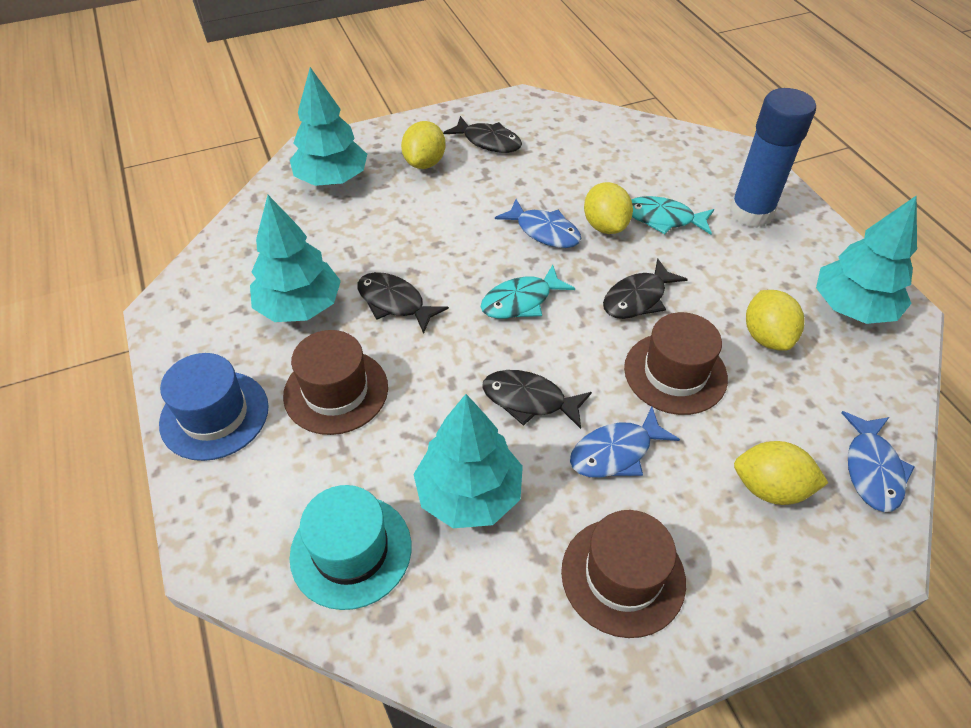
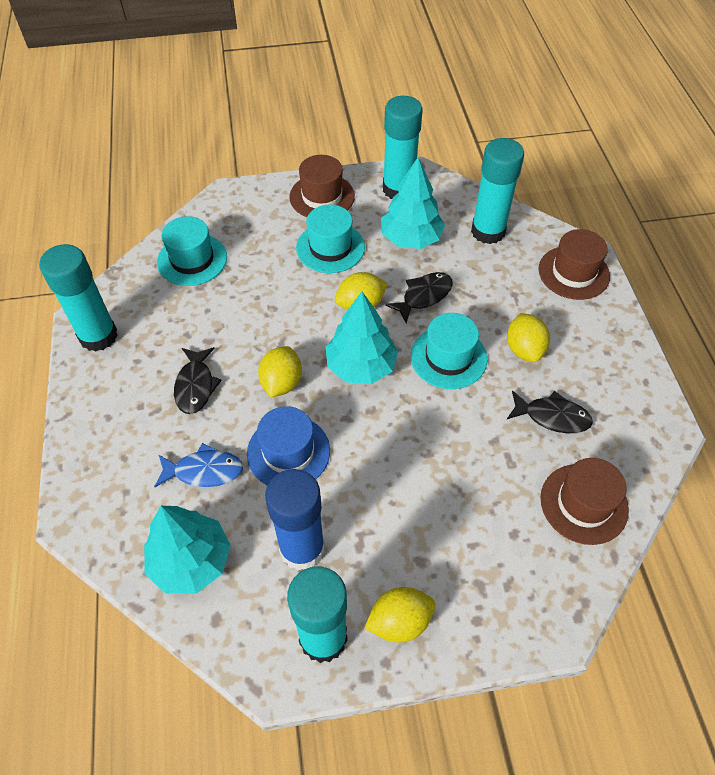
black fish: 4 -> 3
blue fish: 3 -> 1
turquoise fish: 2 -> 0
turquoise glue stick: 0 -> 4
turquoise hat: 1 -> 3
turquoise tree: 4 -> 3

